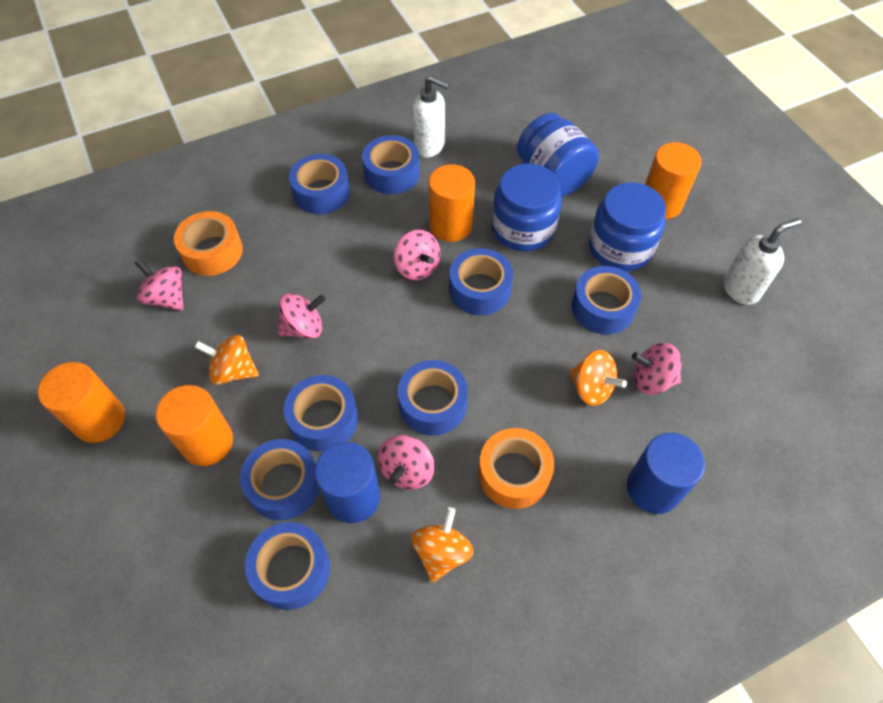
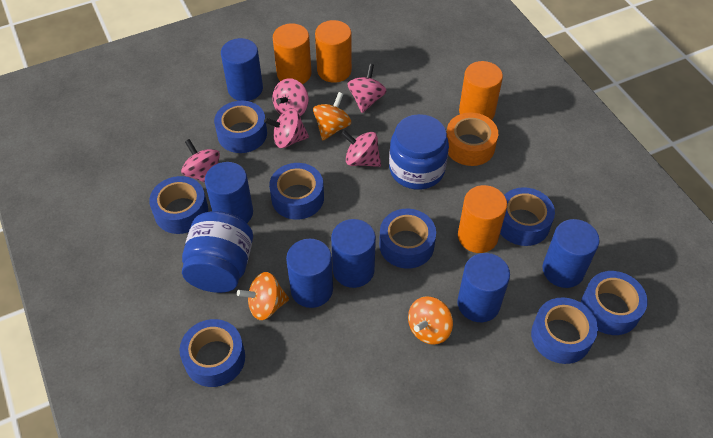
blue cylinder: 2 -> 6
blue jar: 3 -> 2
orange tape: 2 -> 1
white soap dispenser: 2 -> 0

